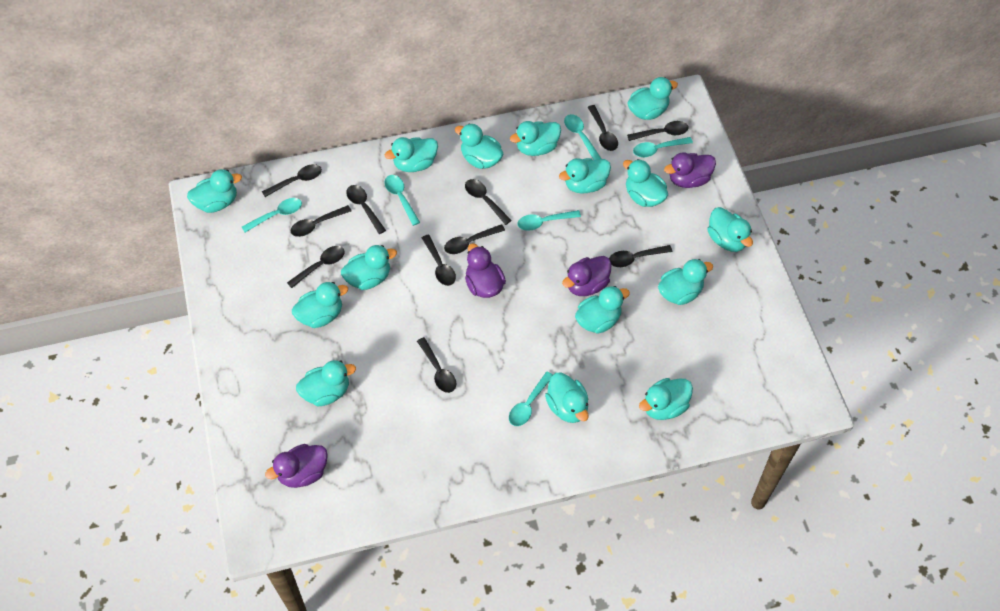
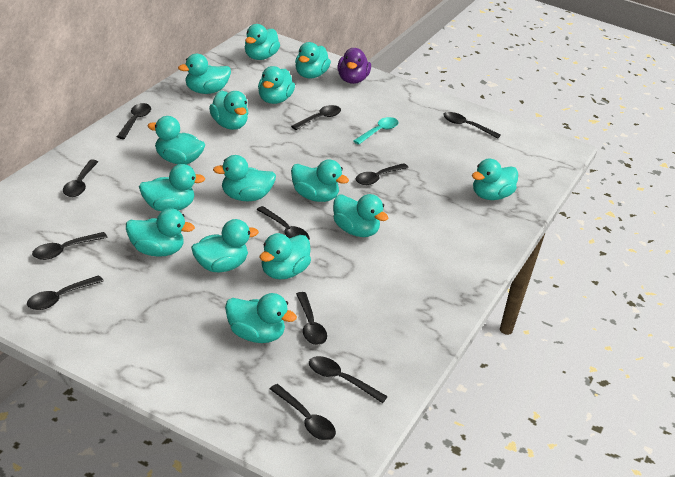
purple duck: 4 -> 1
turquoise spoon: 6 -> 1

